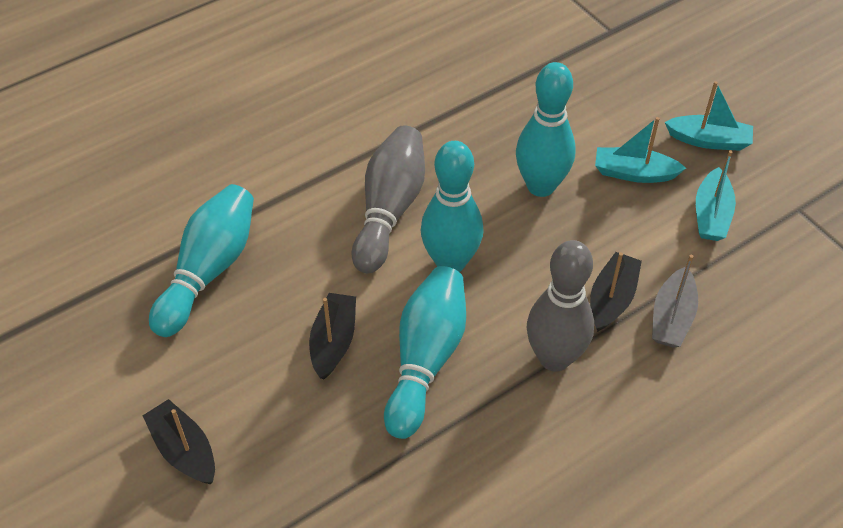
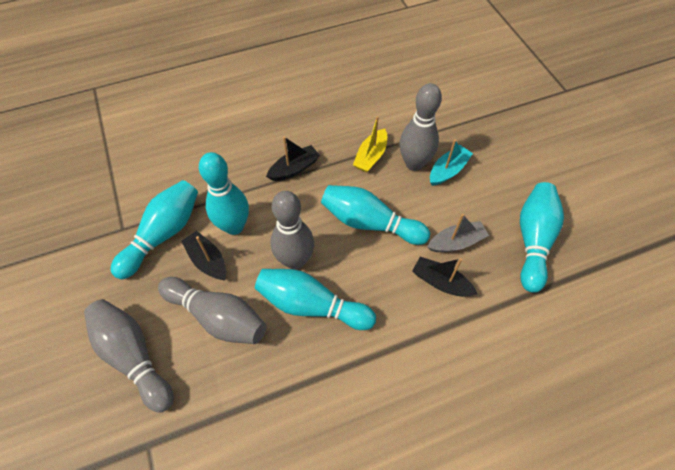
grey bowling pin: 2 -> 4
turquoise boat: 3 -> 1
turquoise bowling pin: 4 -> 5
yellow boat: 0 -> 1

